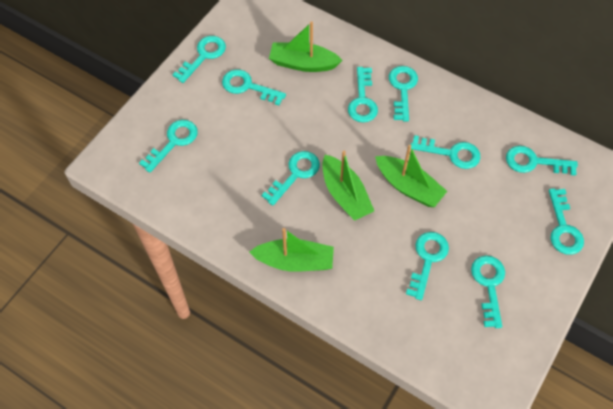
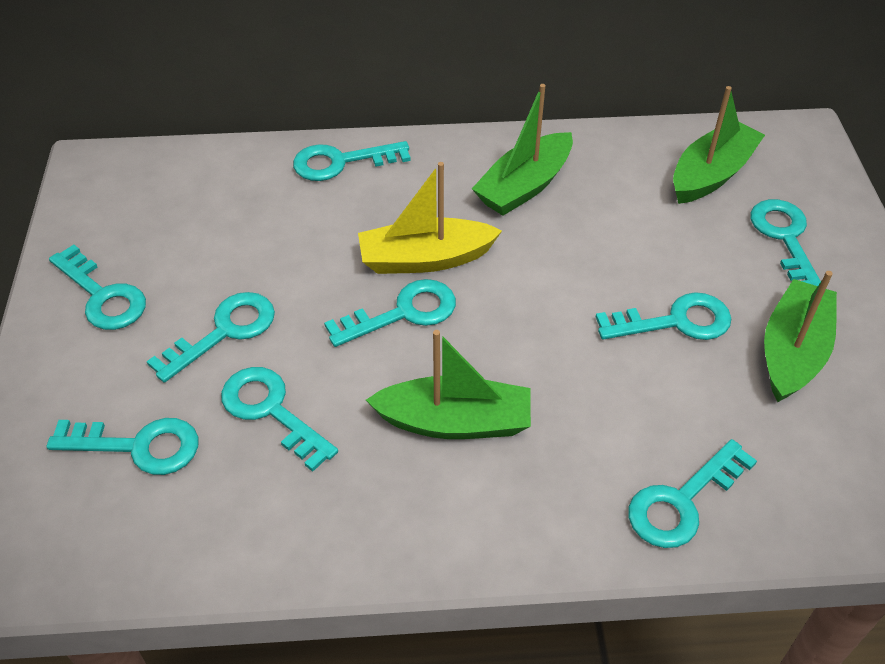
turquoise key: 11 -> 9
yellow boat: 0 -> 1

